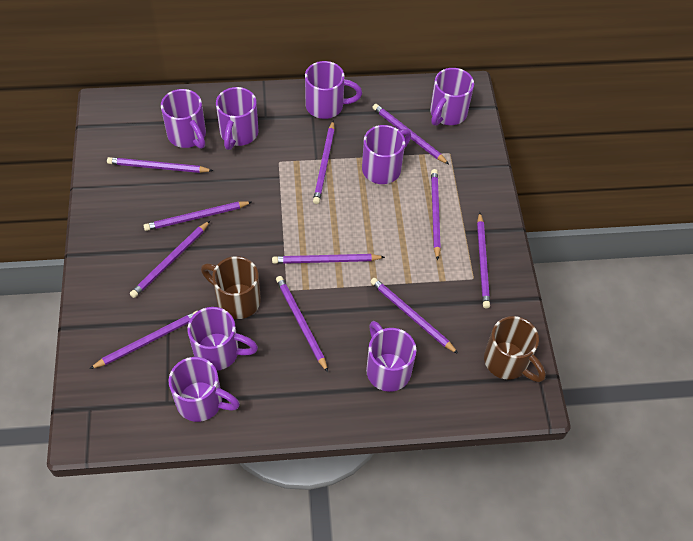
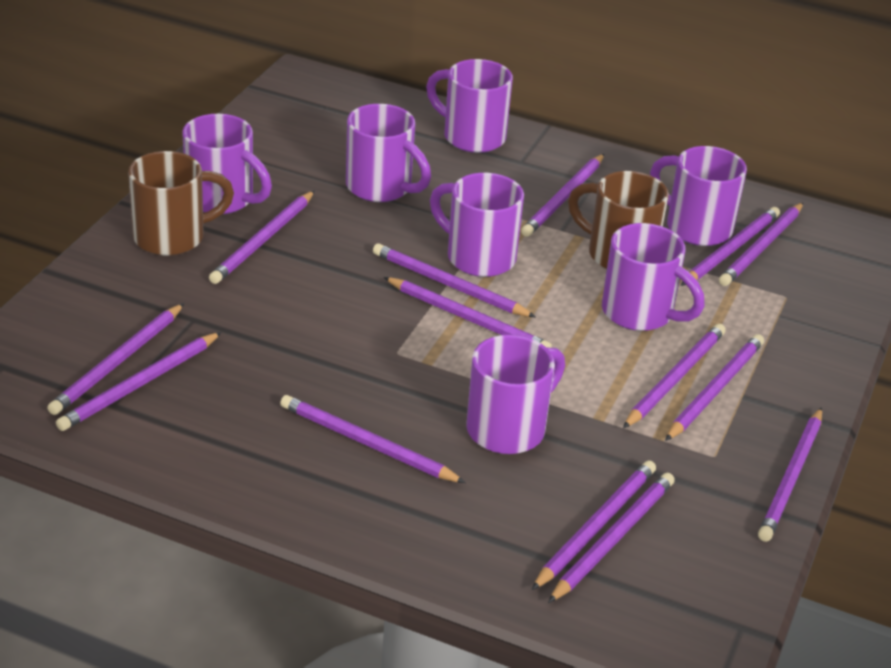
purple mug: 8 -> 7
purple pencil: 11 -> 14

